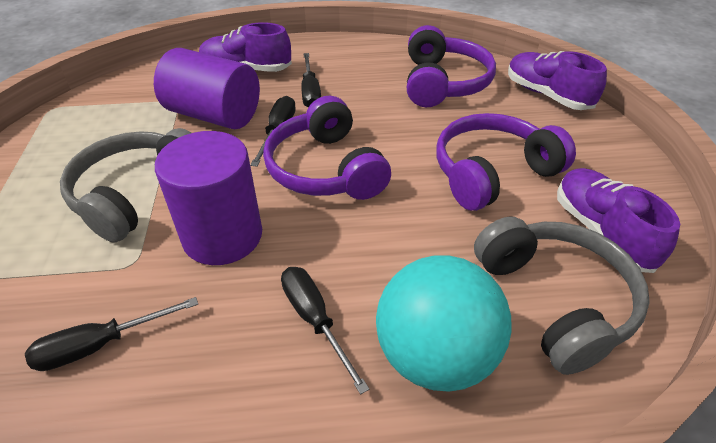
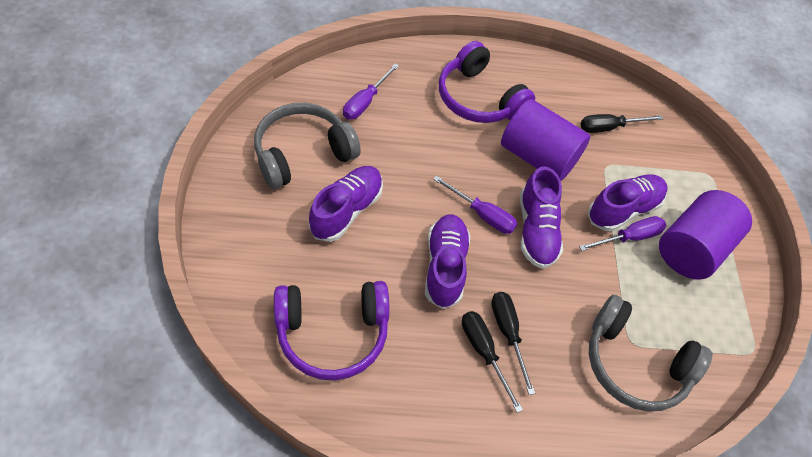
black screwdriver: 4 -> 3
purple headphones: 3 -> 2
purple screwdriver: 0 -> 3
purple shoe: 3 -> 4
turquoise ball: 1 -> 0

